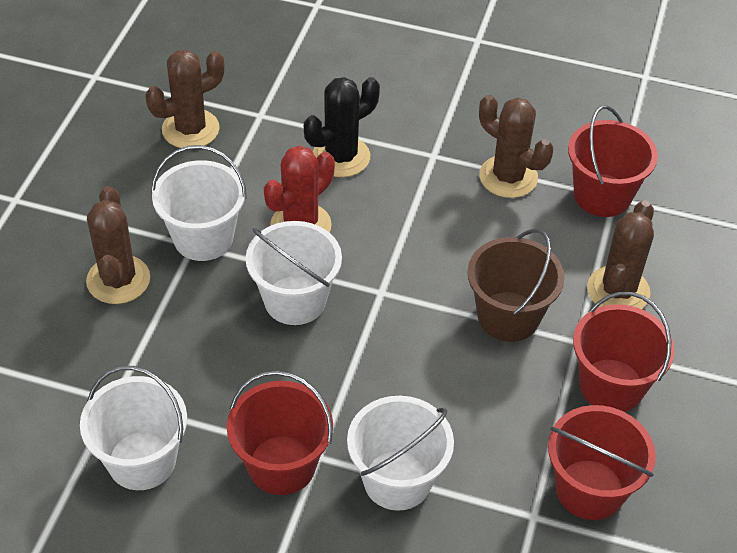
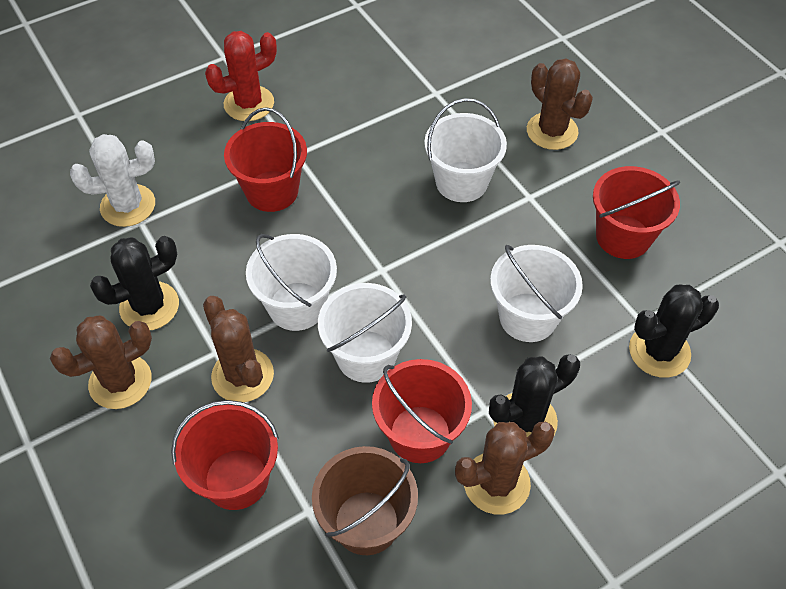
black cactus: 1 -> 3
white cactus: 0 -> 1

